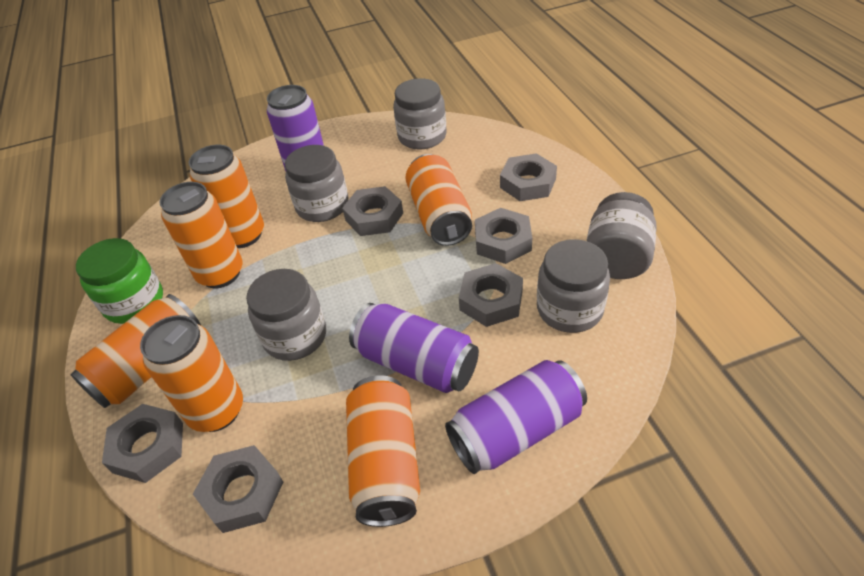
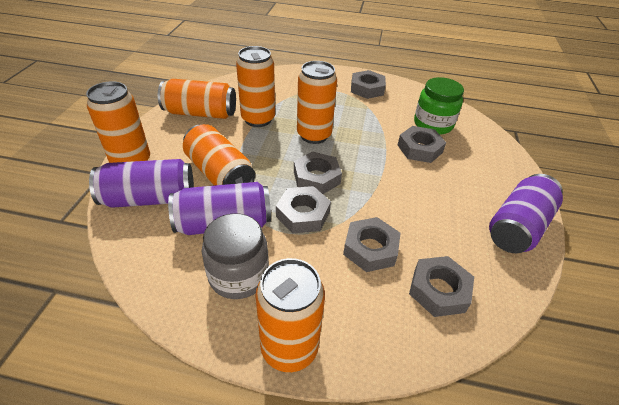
grey jar: 5 -> 1

